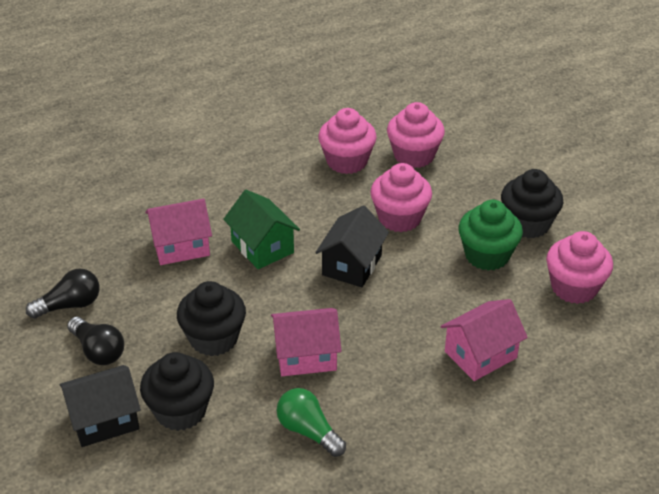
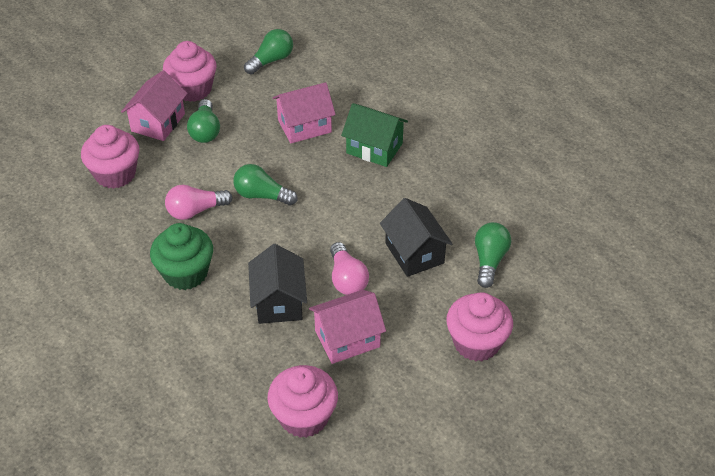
black cupcake: 3 -> 0
black light bulb: 2 -> 0
green light bulb: 1 -> 4
pink light bulb: 0 -> 2

